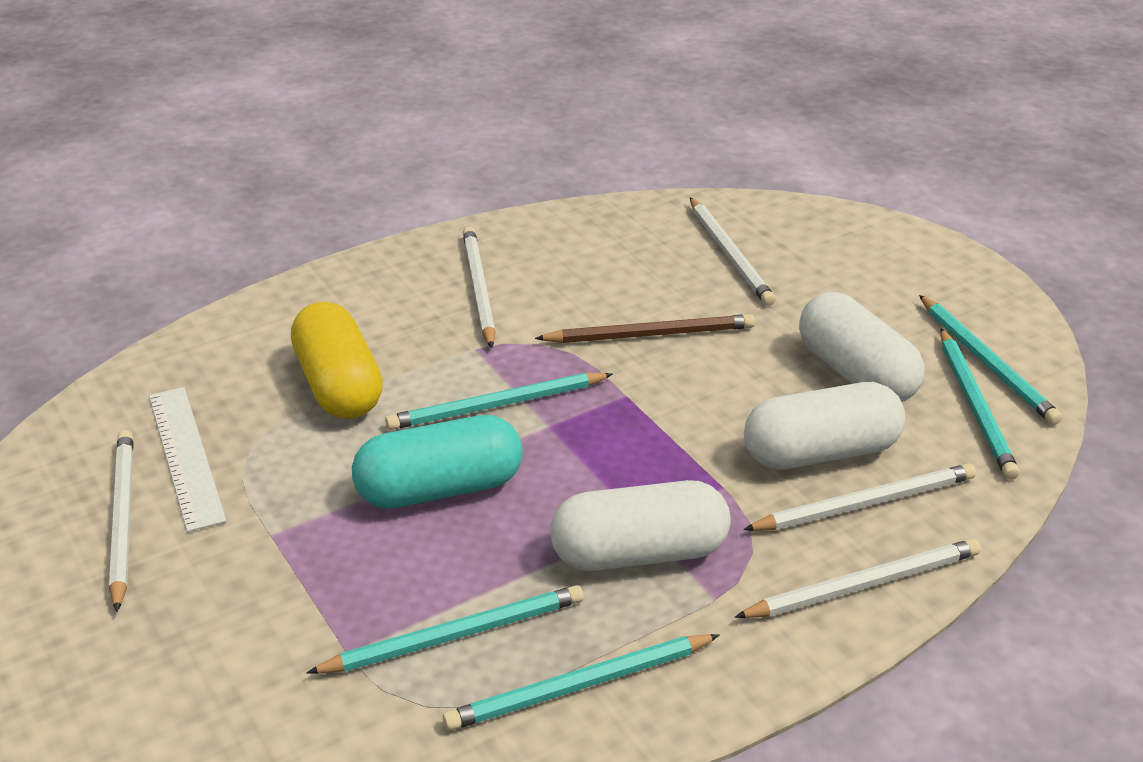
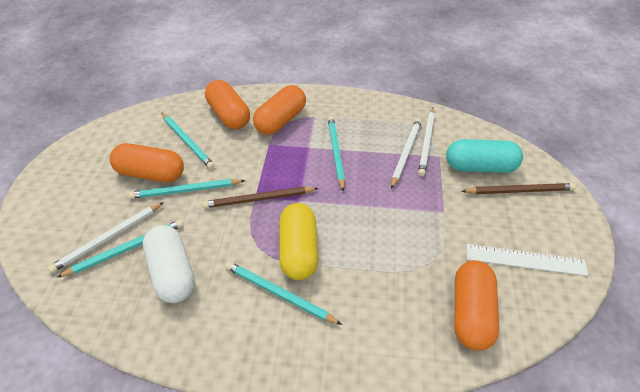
brown pencil: 1 -> 2
orange capsule: 0 -> 4
white capsule: 3 -> 1
white pencil: 5 -> 3

